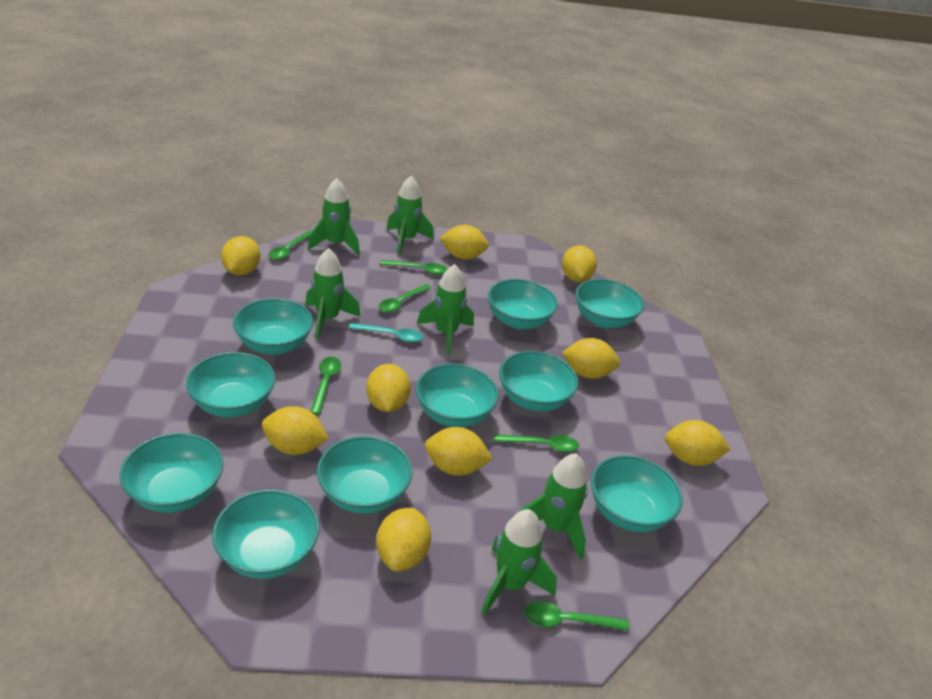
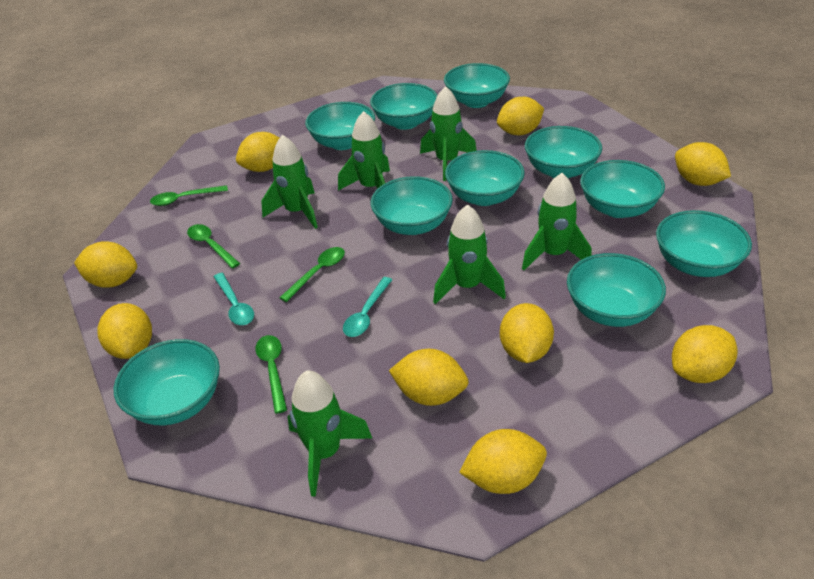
green spoon: 6 -> 4
turquoise spoon: 1 -> 2

